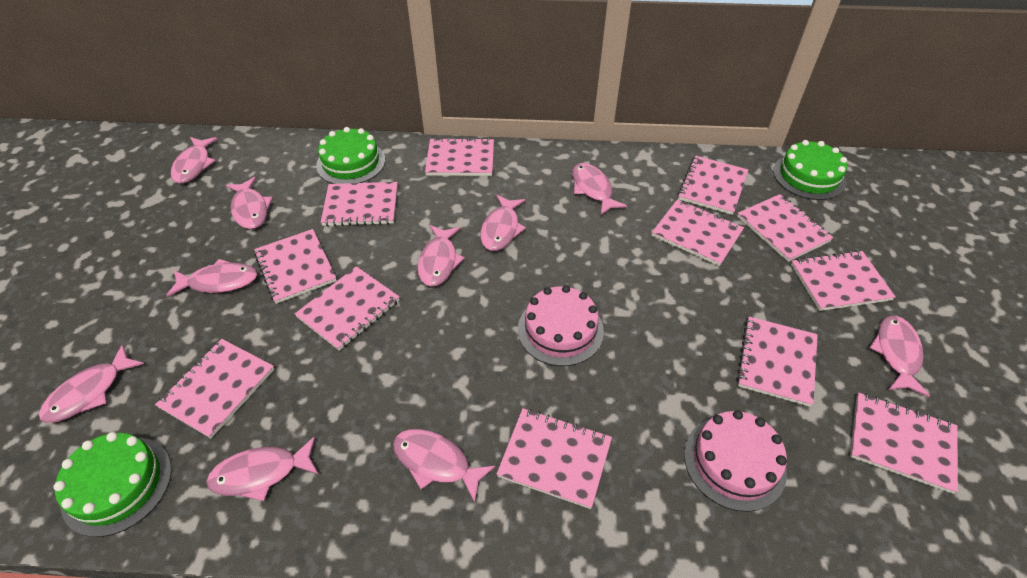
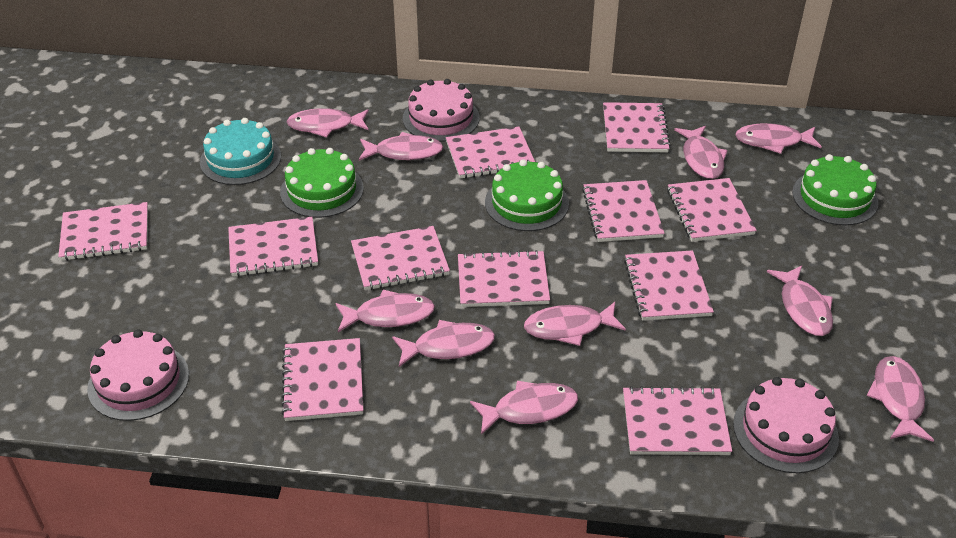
pink cake: 2 -> 3
pink notebook: 12 -> 11
turquoise cake: 0 -> 1

